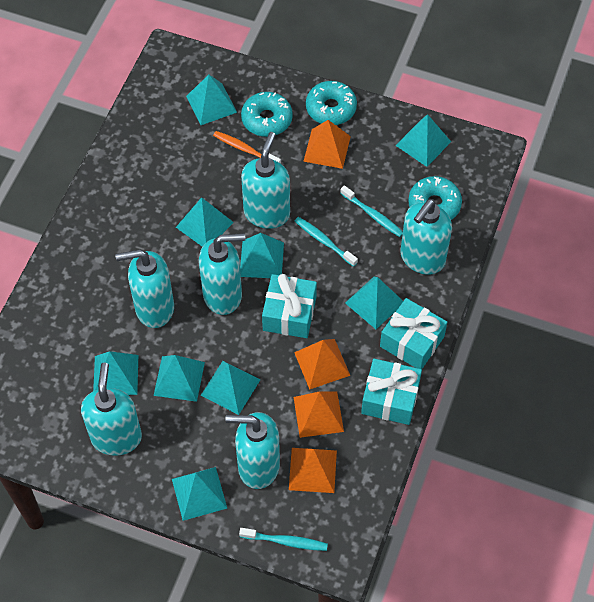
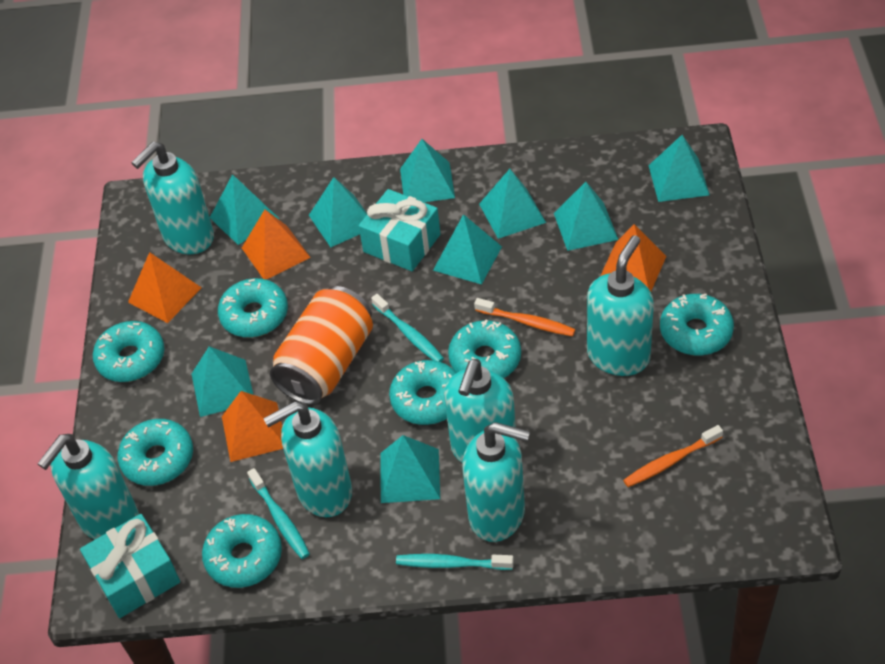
orange can: 0 -> 1
orange toothbrush: 1 -> 2
turquoise donut: 3 -> 7
turquoise gift: 3 -> 2

